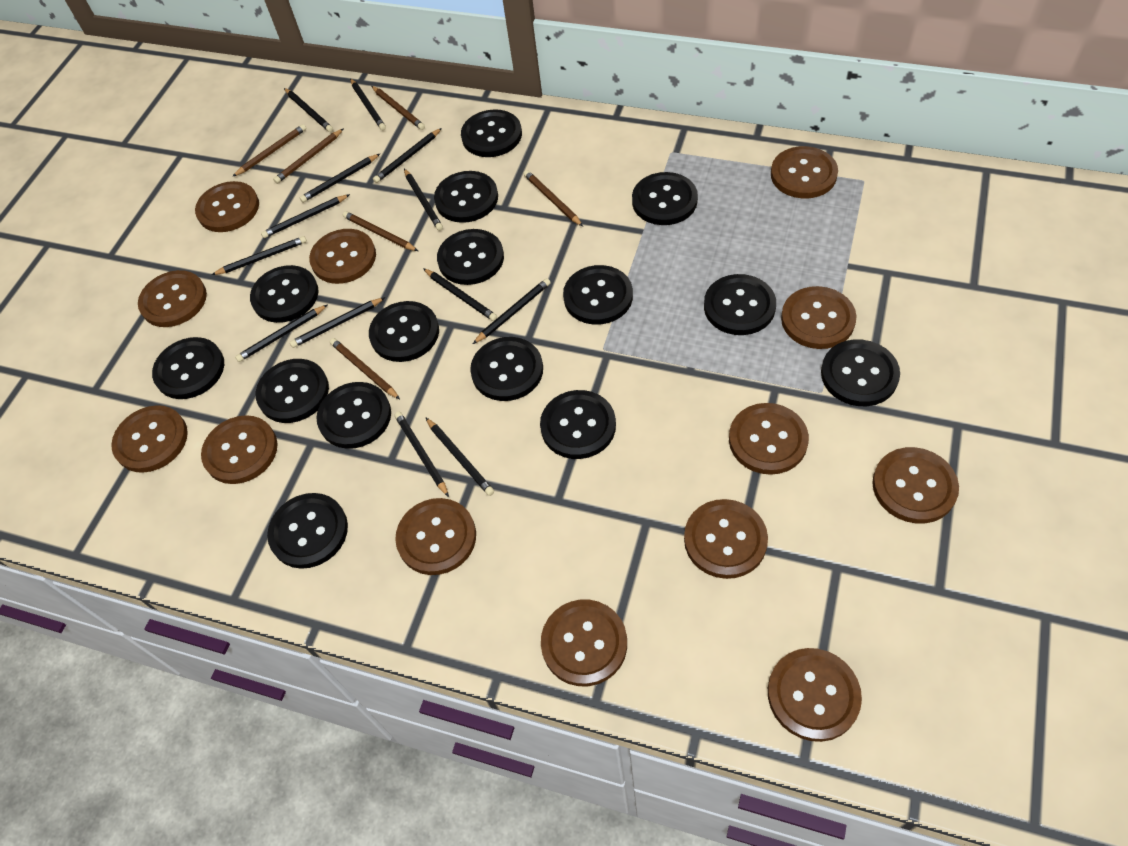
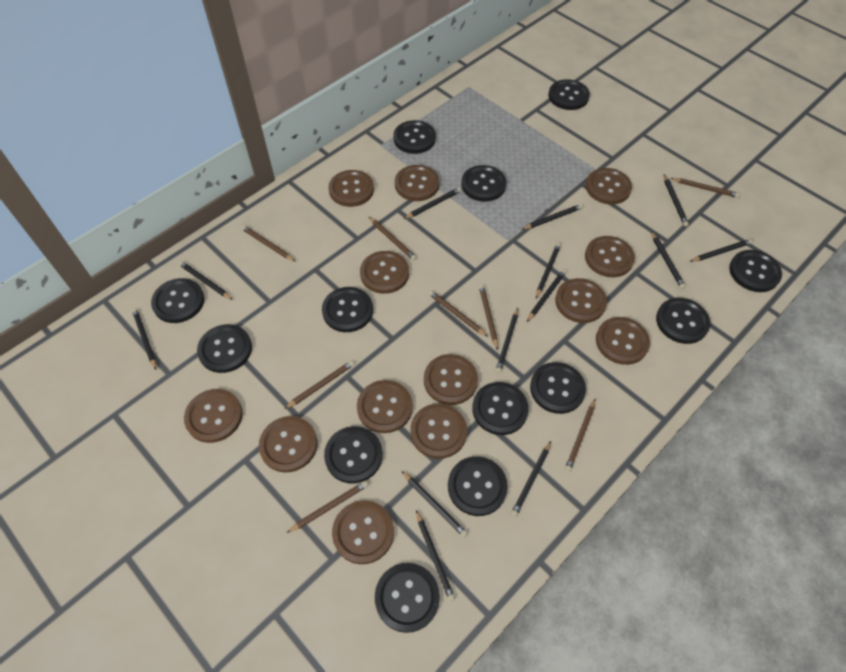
black button: 15 -> 13
brown pencil: 6 -> 8

